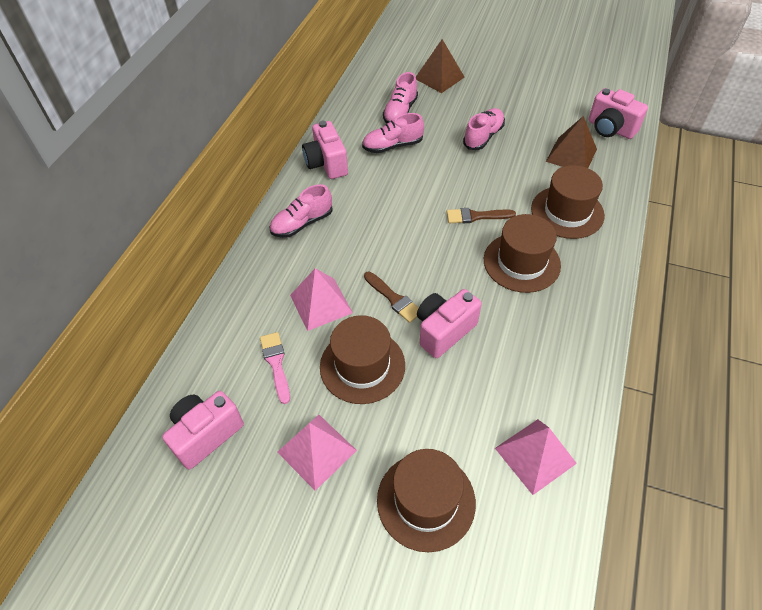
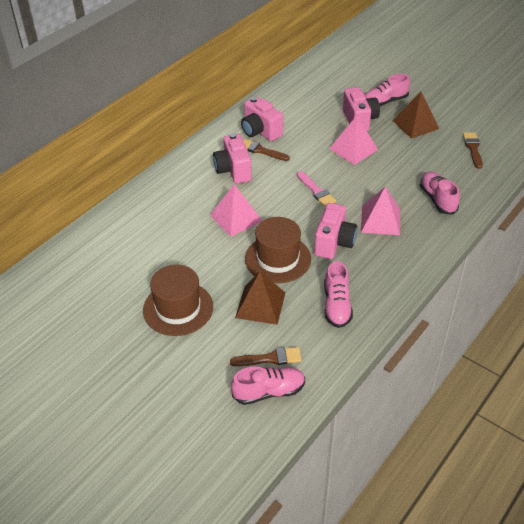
brown brush: 2 -> 3
brown hat: 4 -> 2

